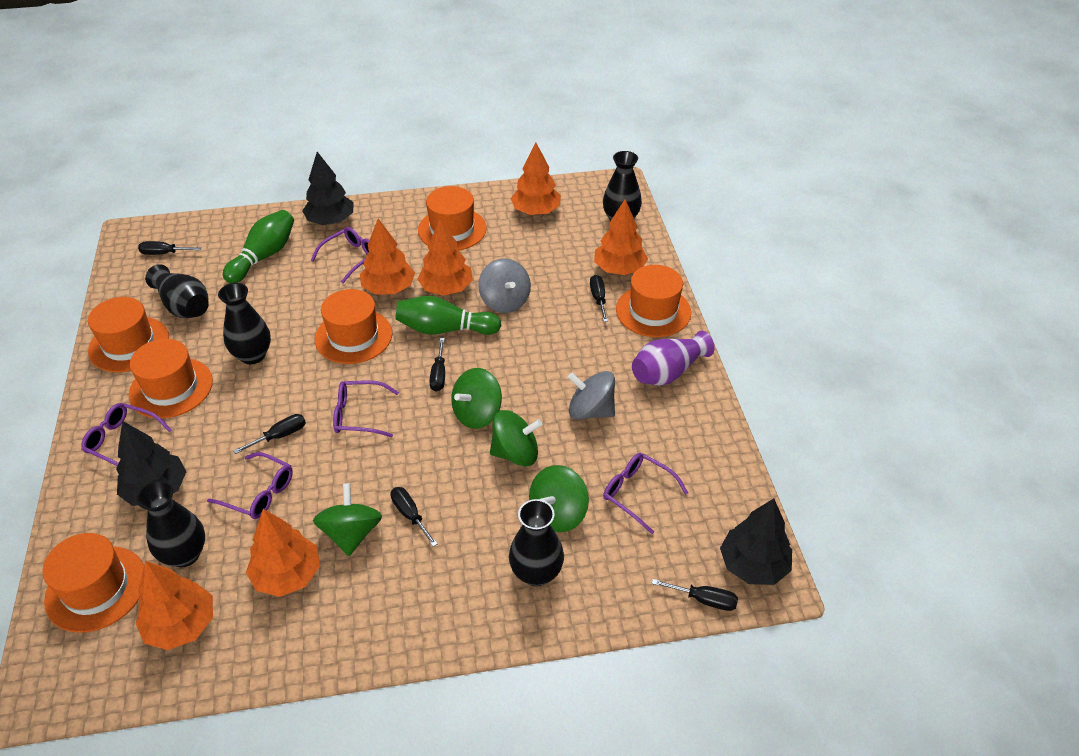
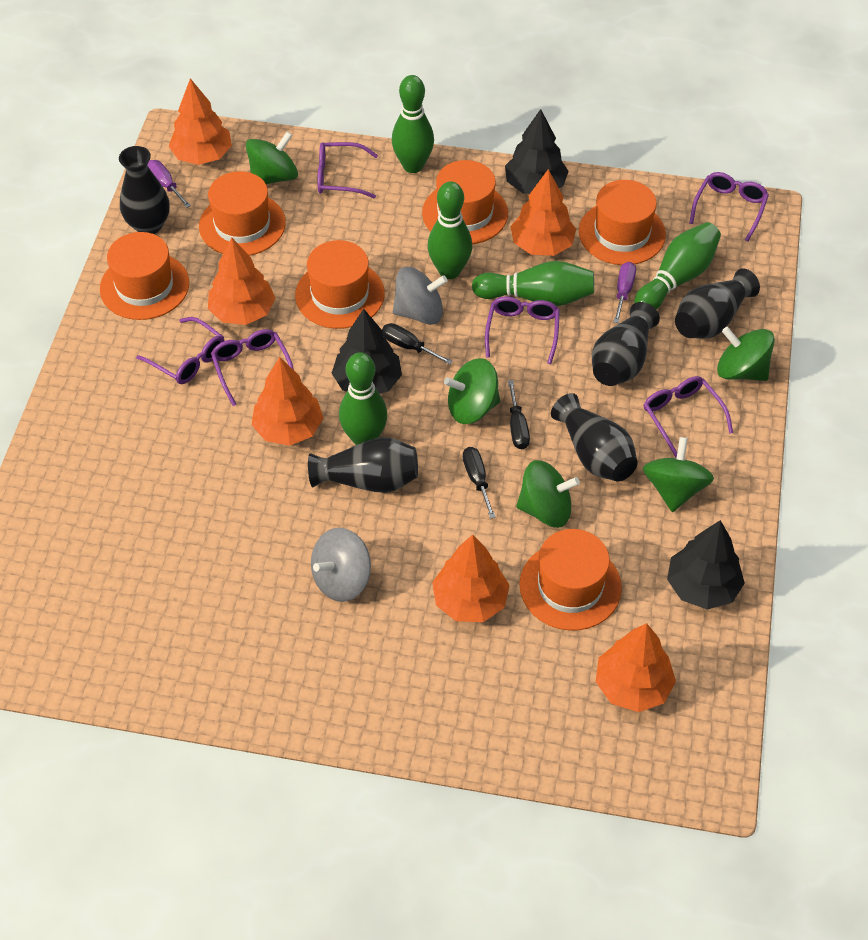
black screwdriver: 6 -> 3
green bowling pin: 2 -> 5
green spinning top: 4 -> 5
purple glasses: 5 -> 6
purple screwdriver: 0 -> 2
purple vase: 1 -> 0

